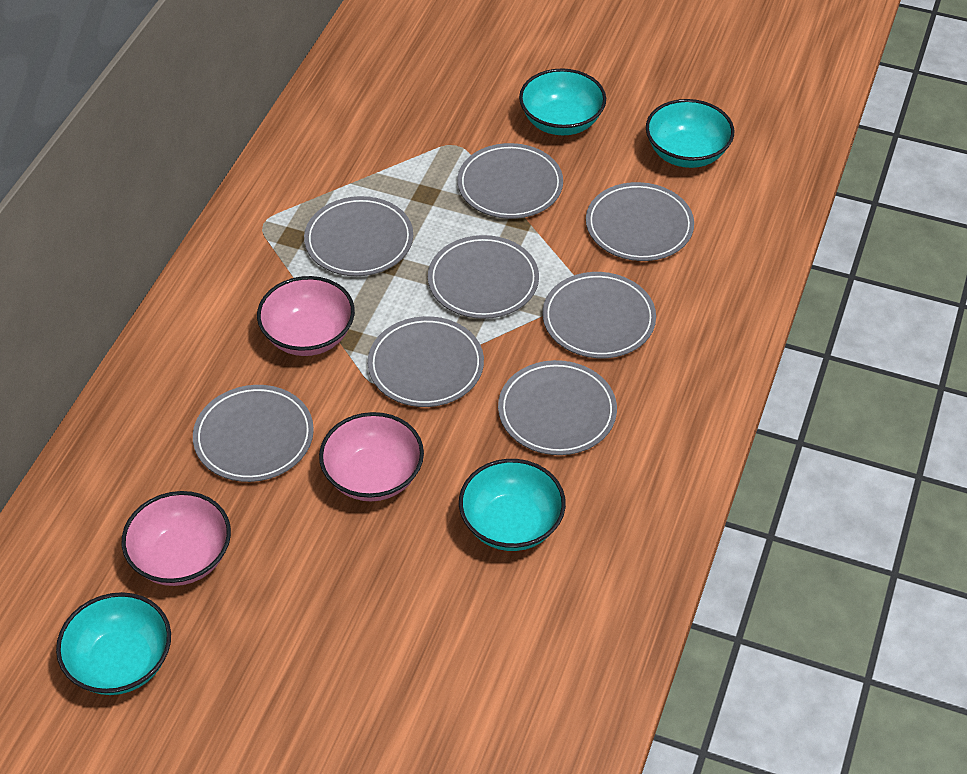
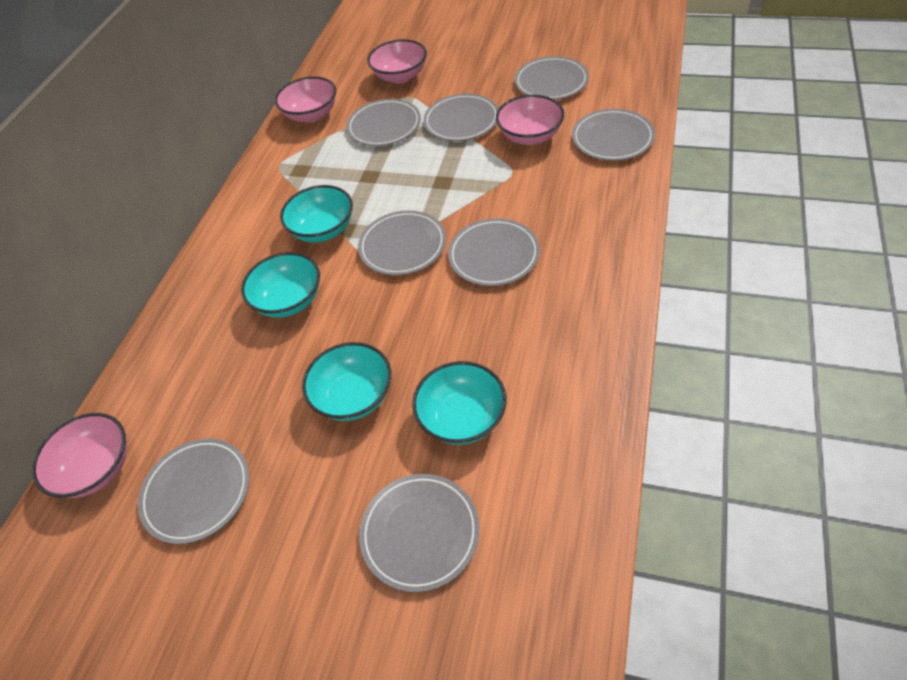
pink bowl: 3 -> 4

